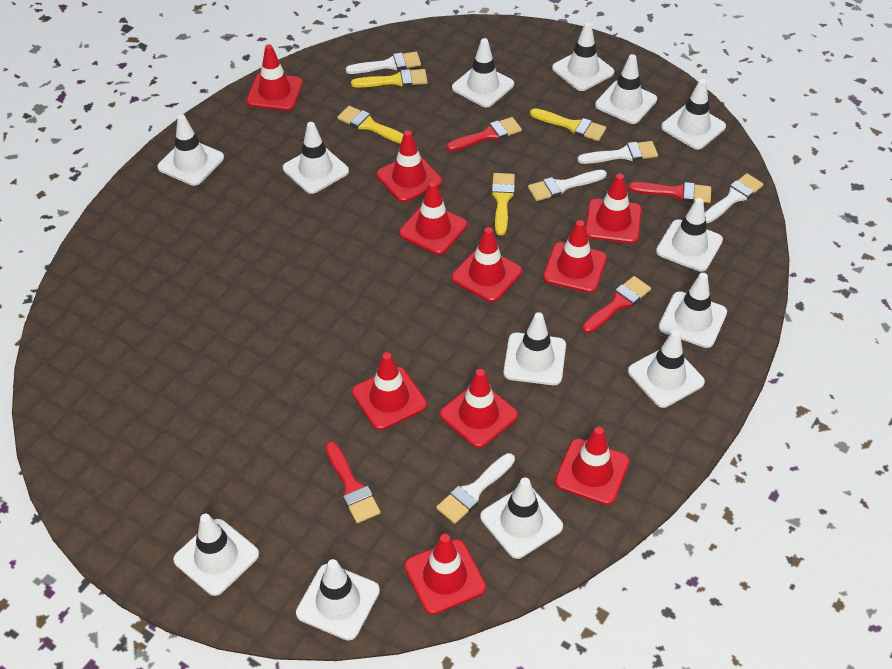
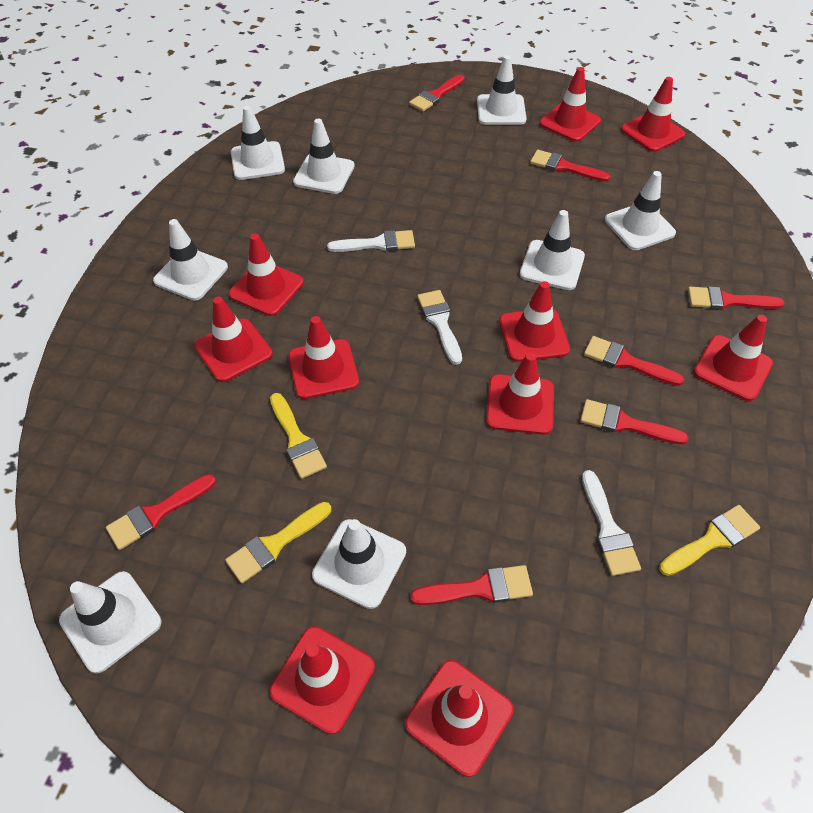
red brush: 4 -> 7
white brush: 5 -> 3
white traffic cone: 13 -> 8
yellow brush: 4 -> 3

